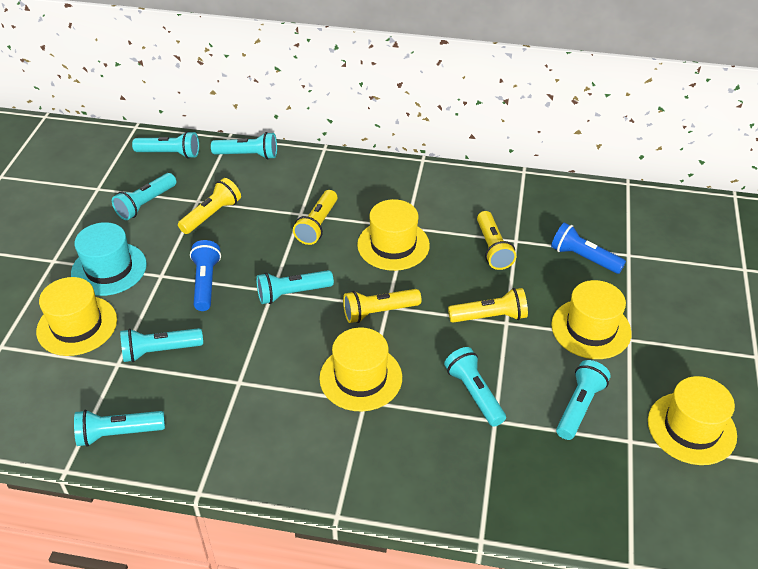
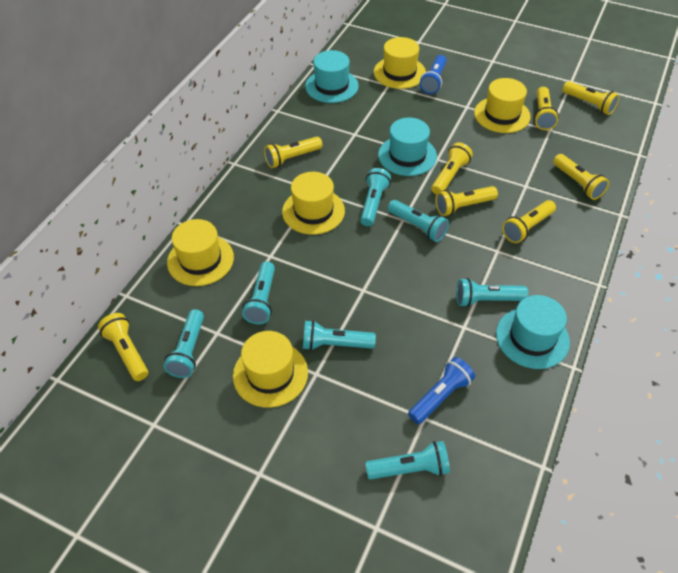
turquoise flashlight: 8 -> 7
turquoise hat: 1 -> 3
yellow flashlight: 5 -> 8

